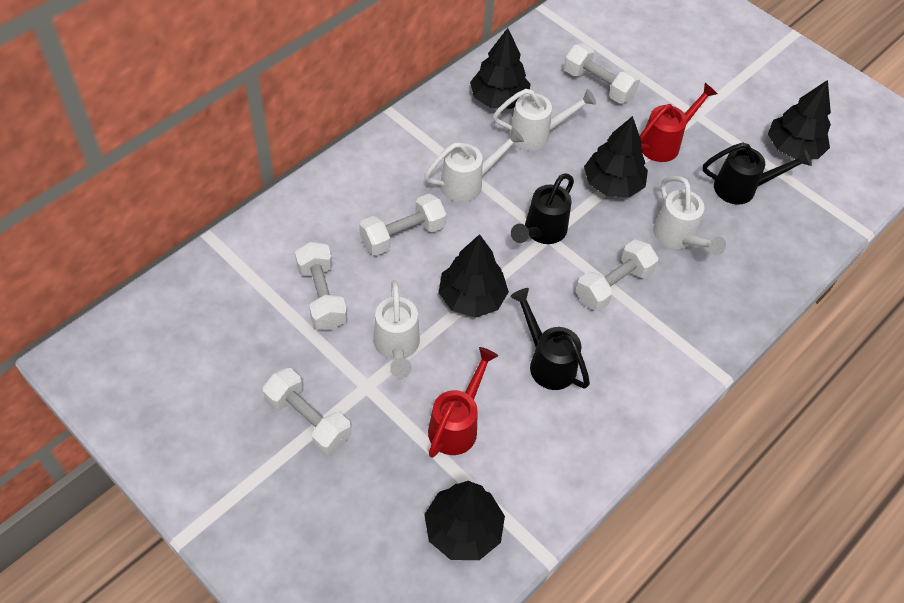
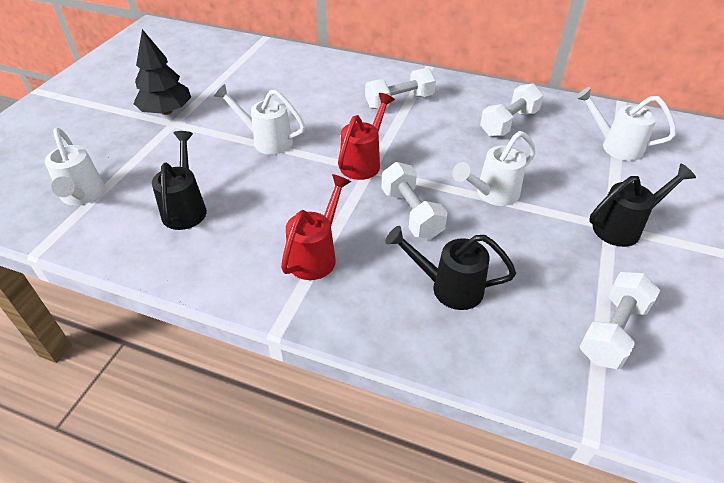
black tree: 5 -> 1
white dumbbell: 5 -> 4

